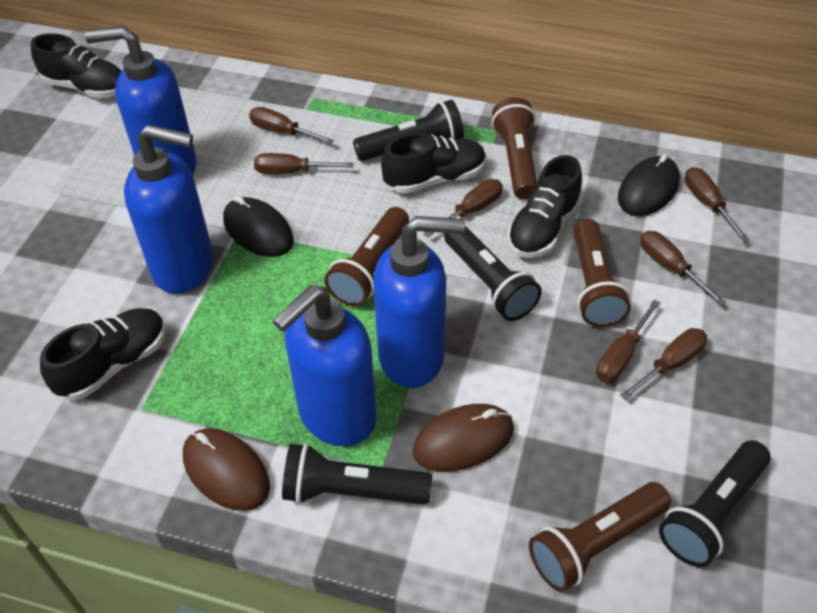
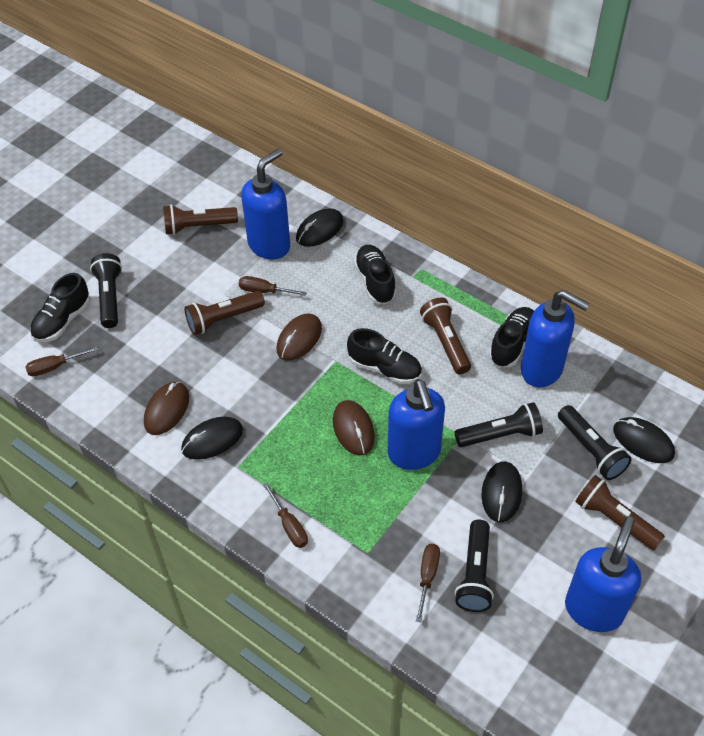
black mouse: 2 -> 4
brown mouse: 2 -> 3
brown screwdriver: 7 -> 4

